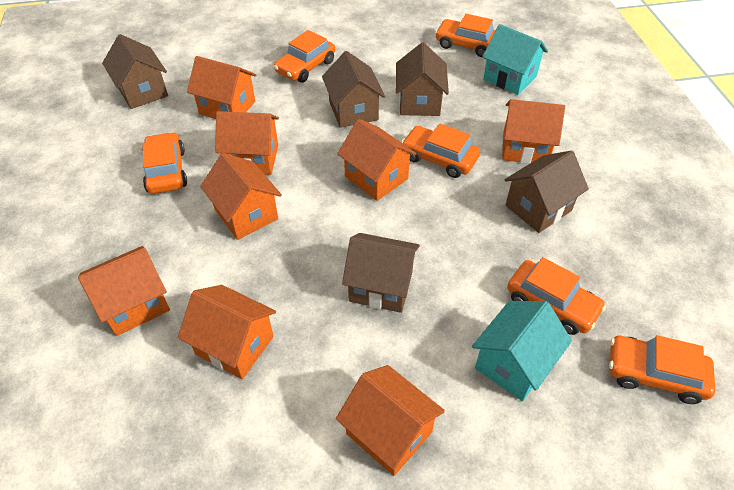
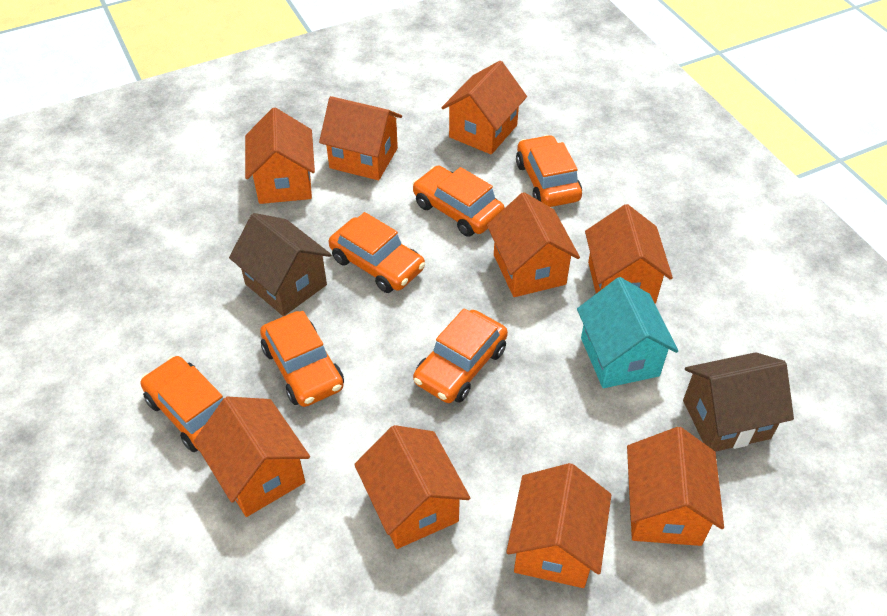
brown house: 5 -> 2
orange house: 8 -> 9
turquoise house: 2 -> 1

